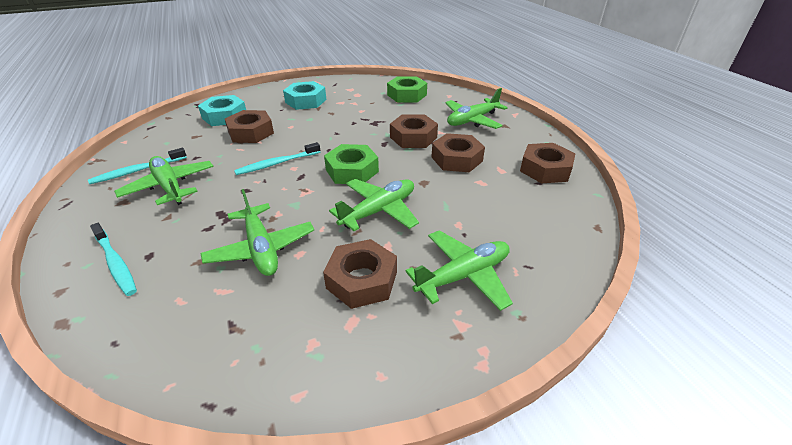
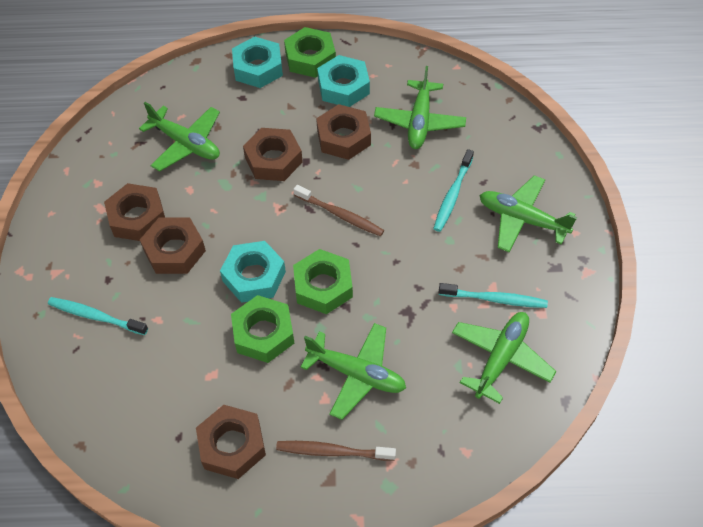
brown toothbrush: 0 -> 2
green nut: 2 -> 3
turquoise nut: 2 -> 3

